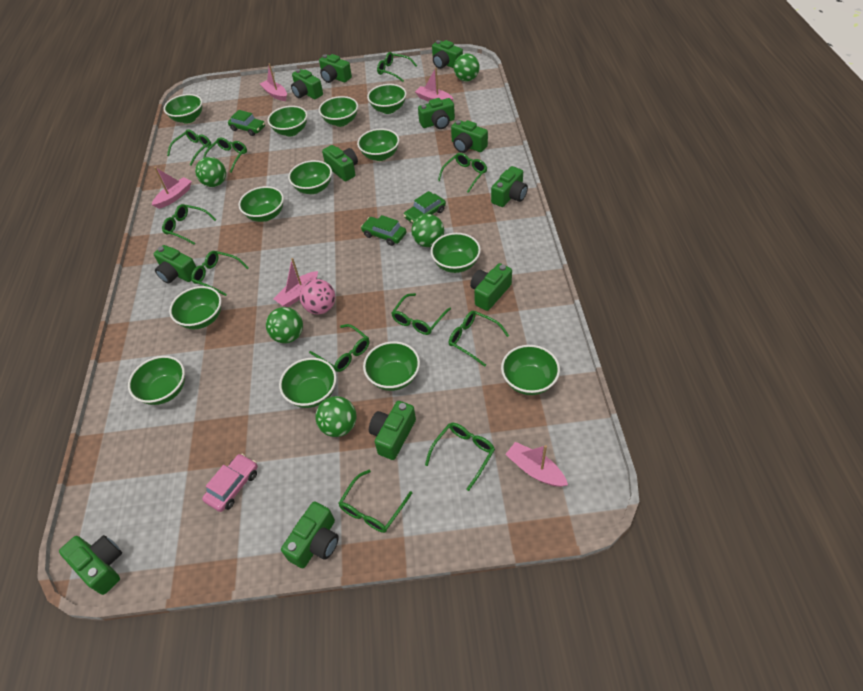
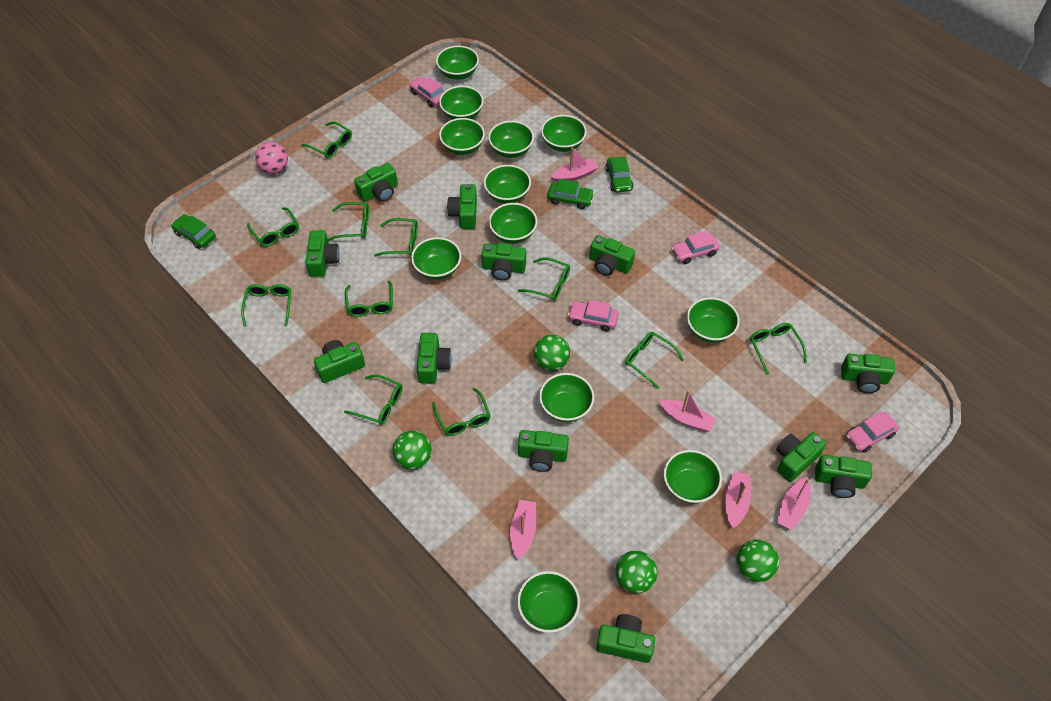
green ball: 5 -> 4
green bowl: 13 -> 12
pink car: 1 -> 4

